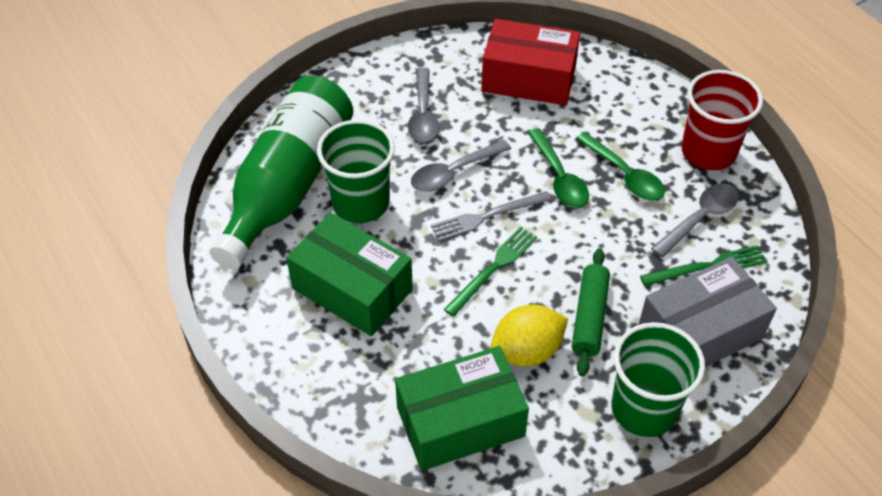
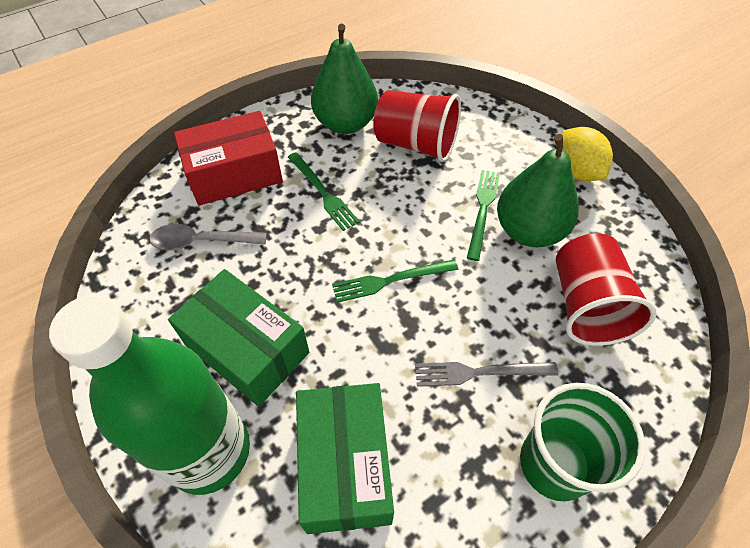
green cup: 2 -> 1
green fork: 2 -> 3
green pear: 0 -> 2
green rolling pin: 1 -> 0
green spoon: 2 -> 0
grey box: 1 -> 0
grey spoon: 3 -> 1
red cup: 1 -> 2

